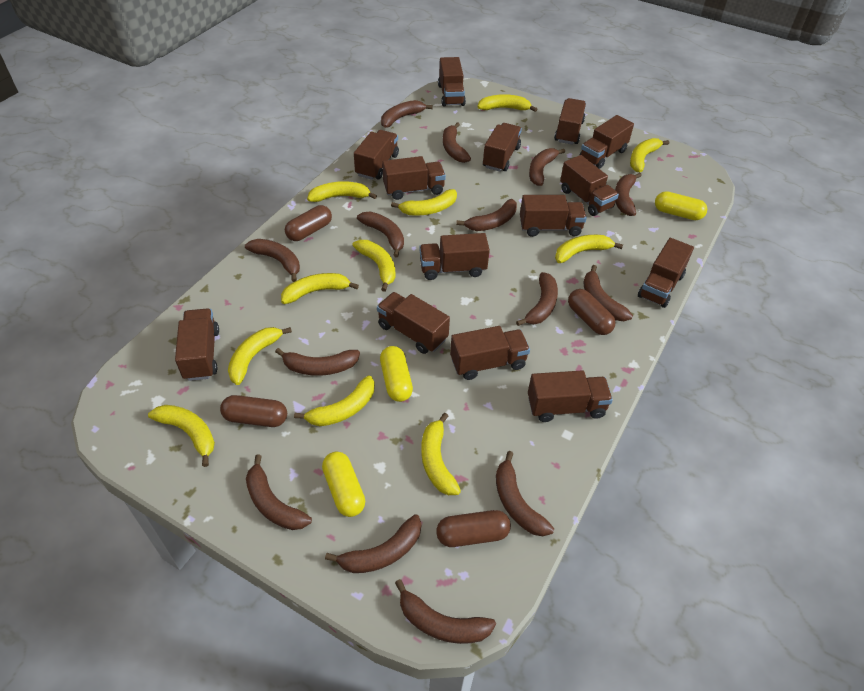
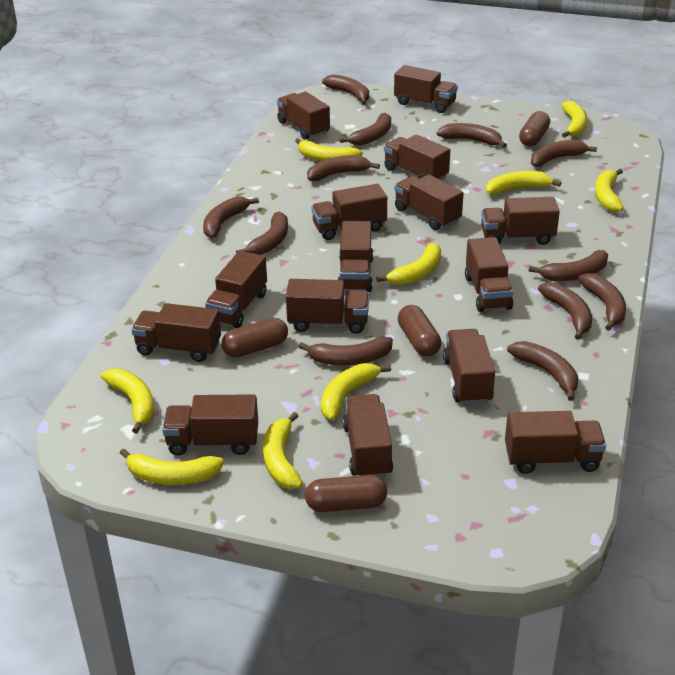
brown banana: 14 -> 12
brown truck: 14 -> 15
yellow banana: 11 -> 9
yellow capsule: 3 -> 0

